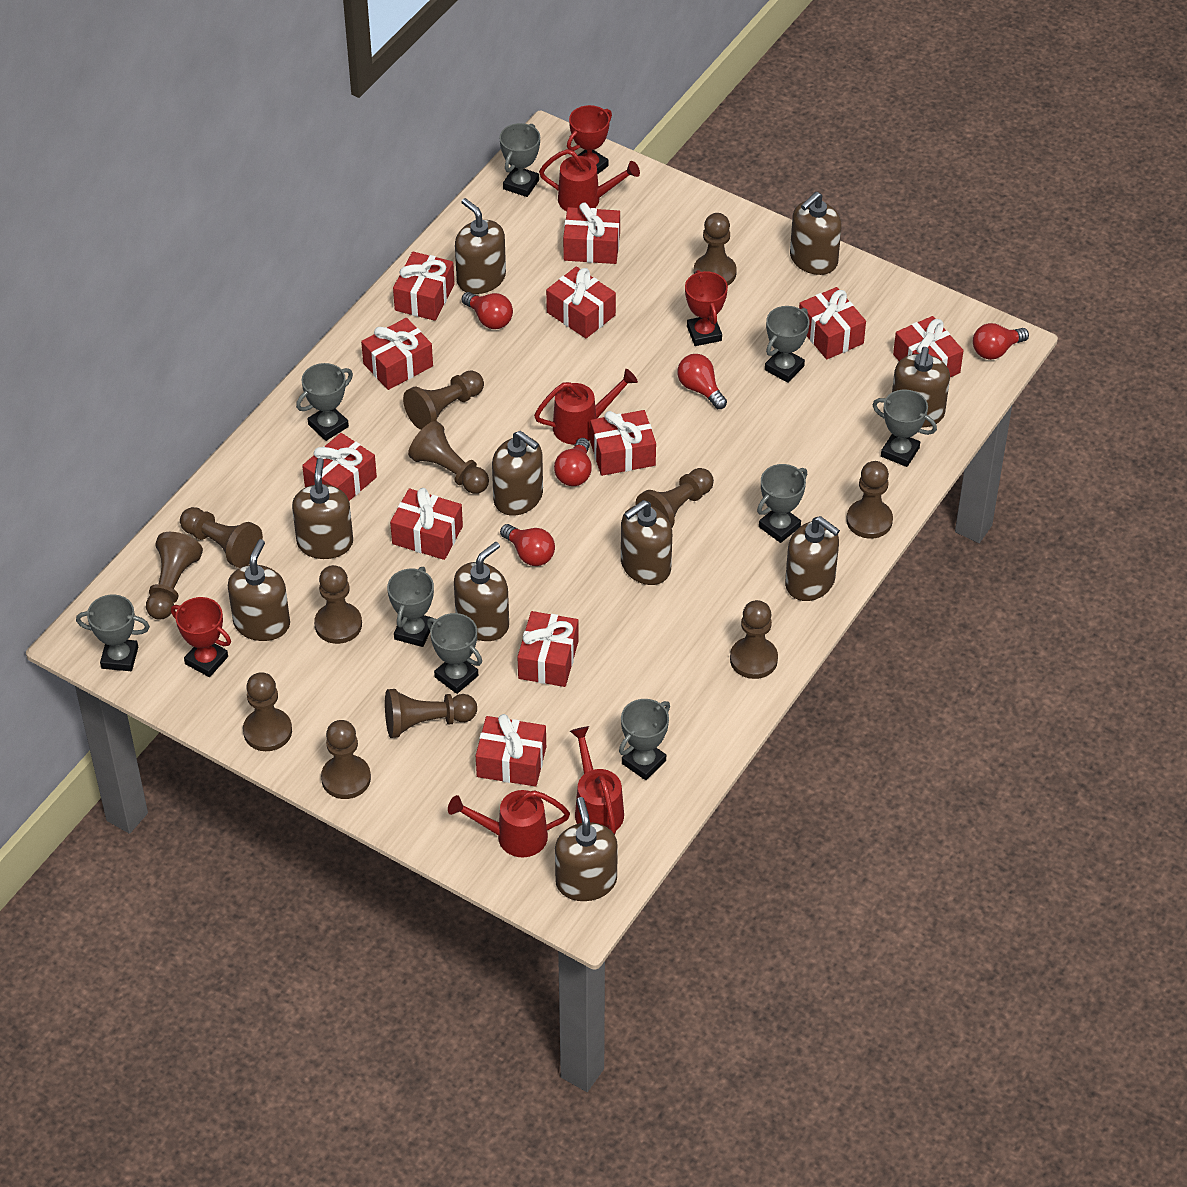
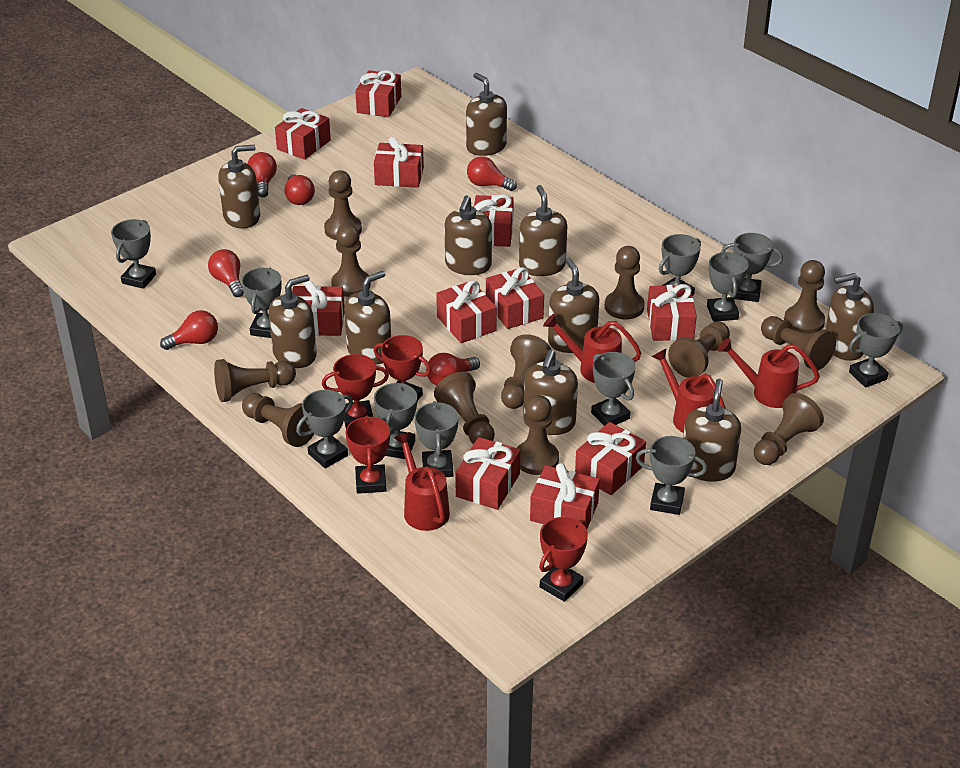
grey trophy: 9 -> 11
red light bulb: 5 -> 6
red trophy: 3 -> 4

